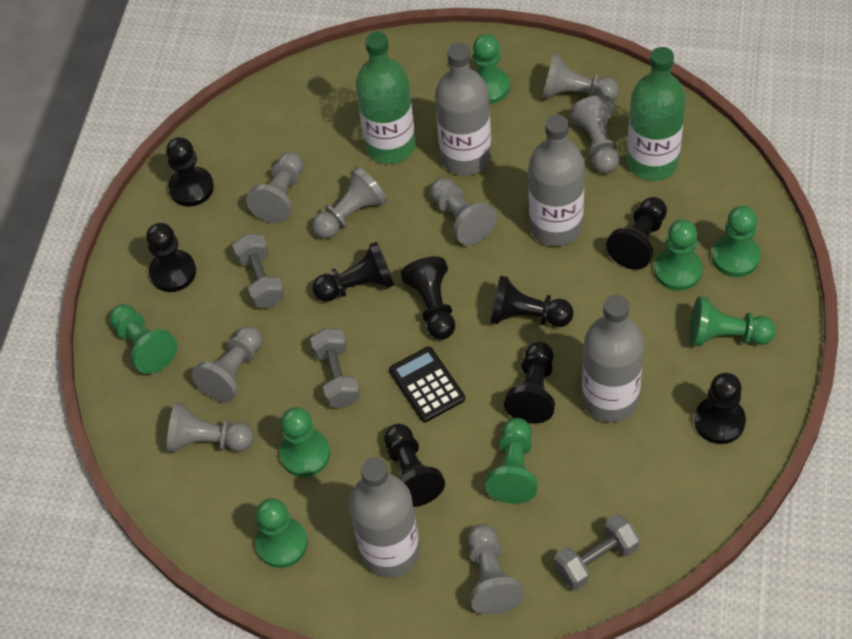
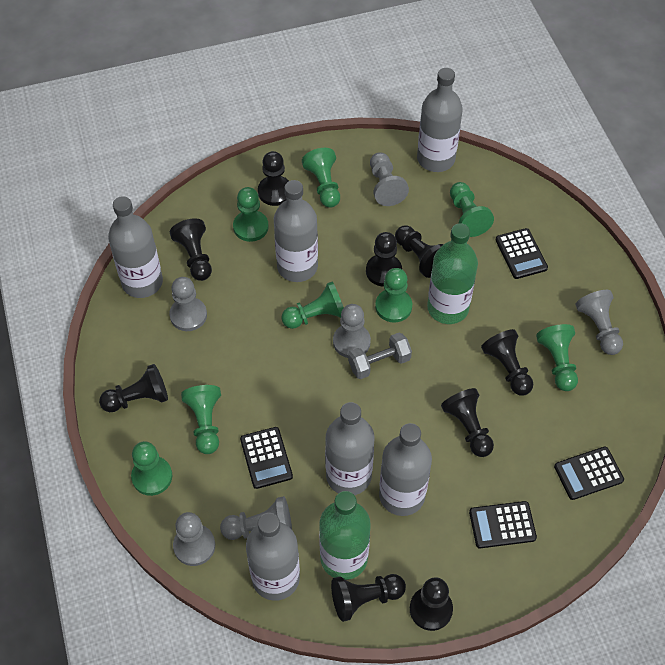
black calculator: 1 -> 4
grey bottle: 4 -> 6
grey dumbbell: 3 -> 1
grey pawn: 8 -> 6

